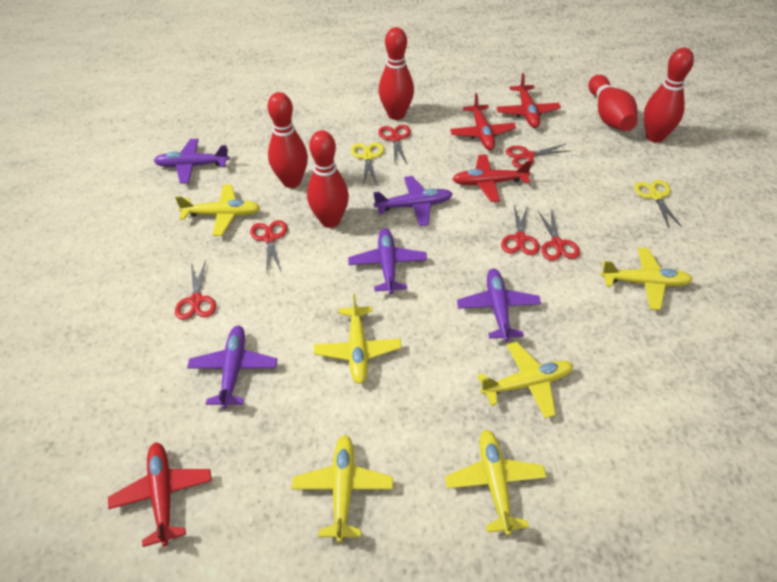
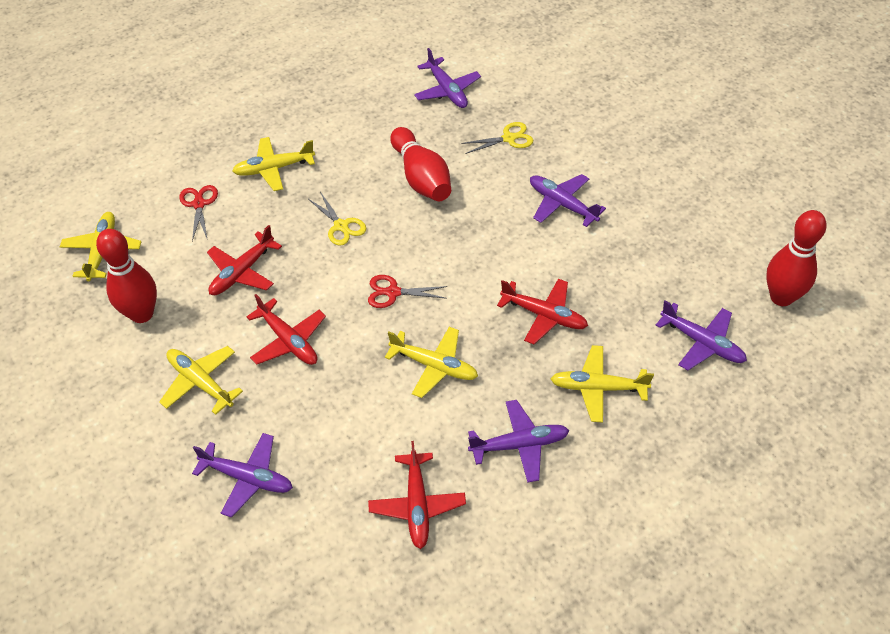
red bowling pin: 5 -> 3
red scissors: 6 -> 2
yellow plane: 6 -> 5

